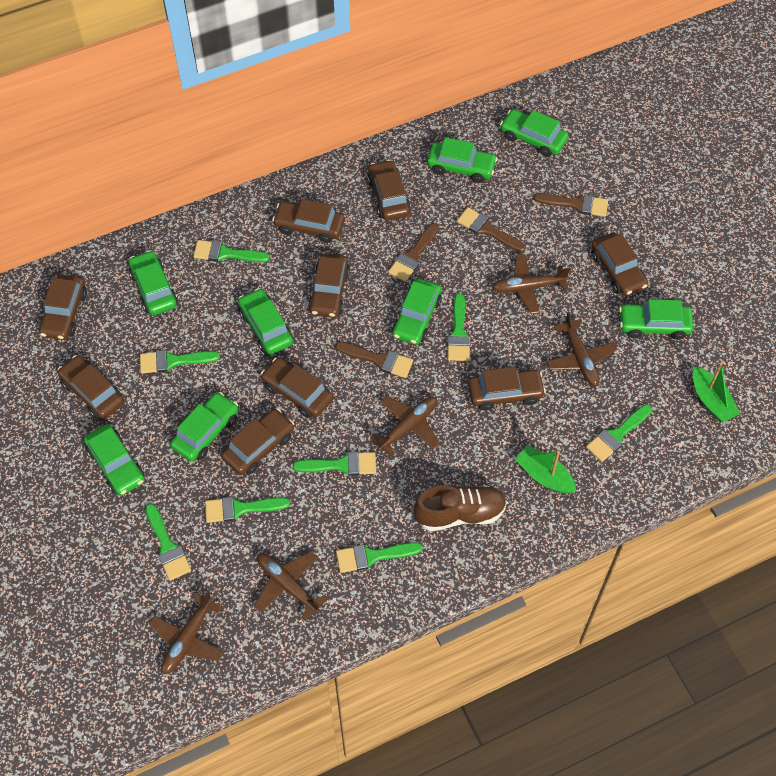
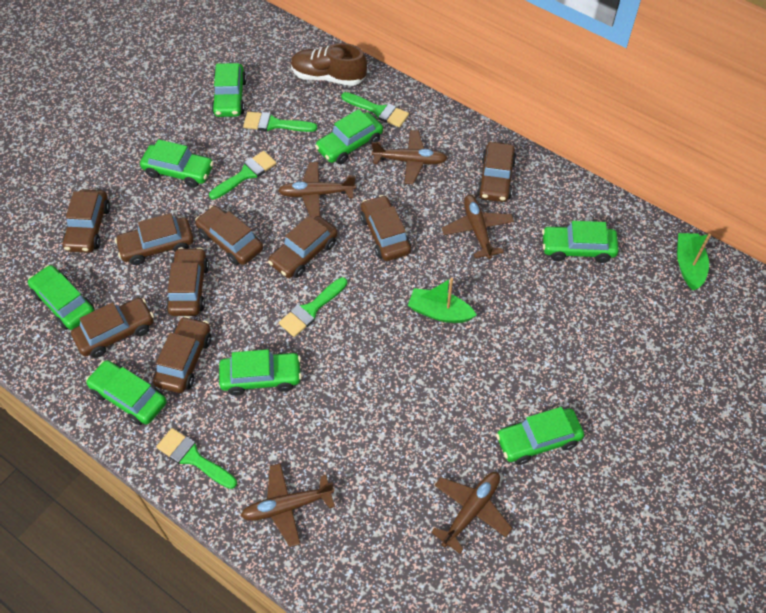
brown brush: 4 -> 0
green brush: 8 -> 5

